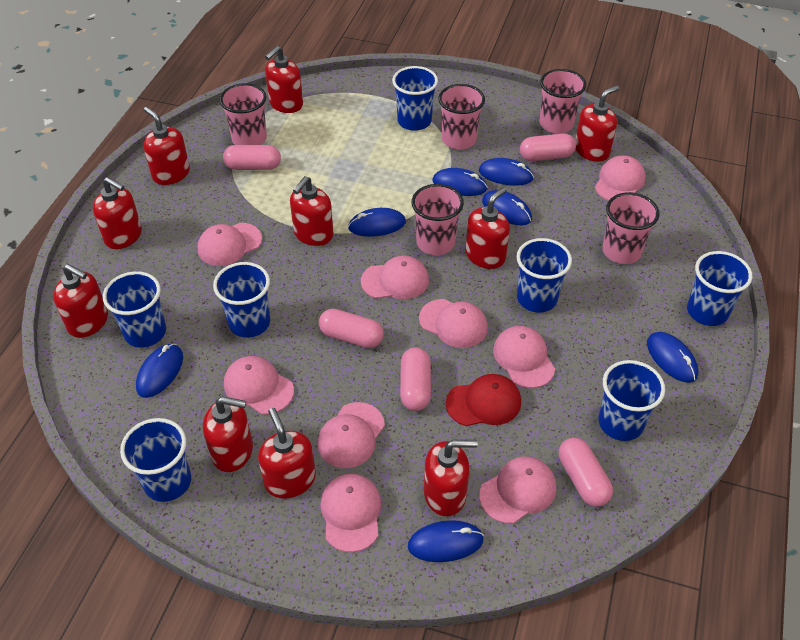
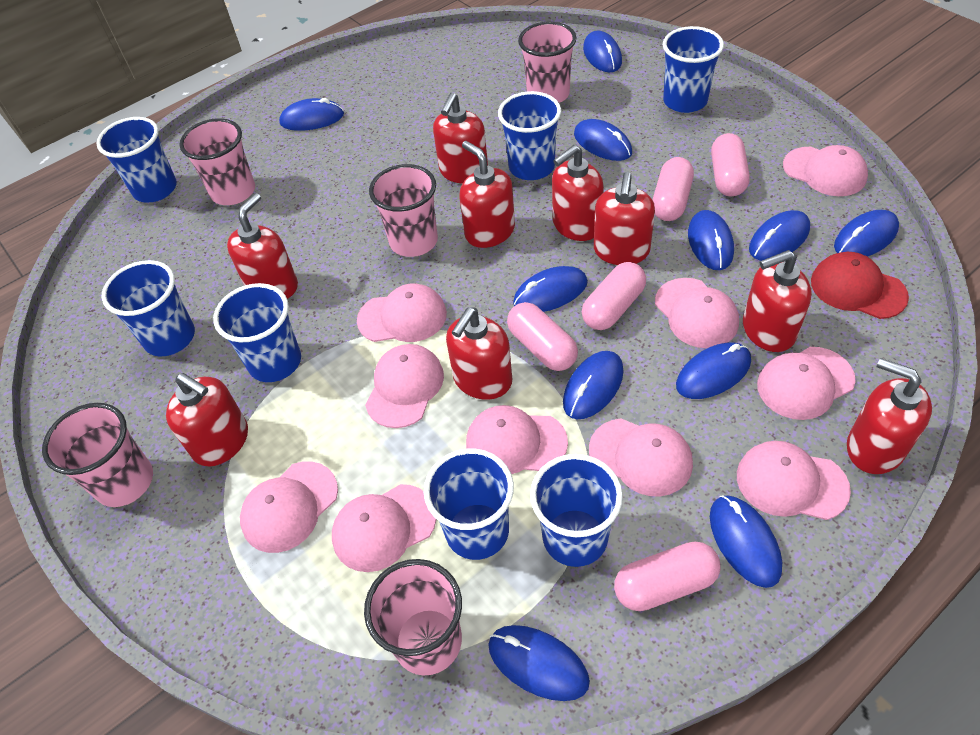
blue mouse: 7 -> 11
pink cap: 9 -> 10
red soap dispenser: 10 -> 9

